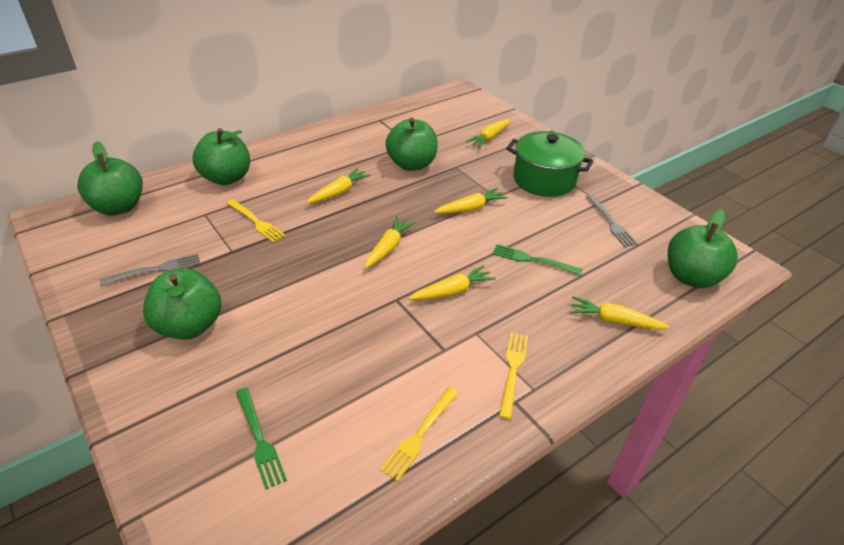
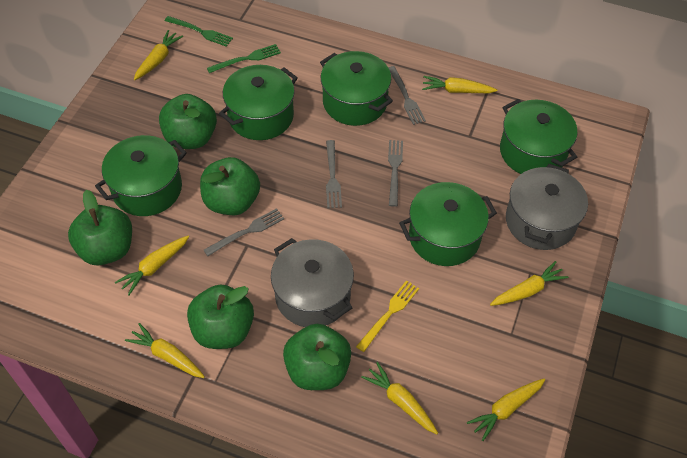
green pot: 1 -> 5
grey fork: 2 -> 4
grey pot: 0 -> 2
yellow carrot: 6 -> 7
yellow fork: 3 -> 1

